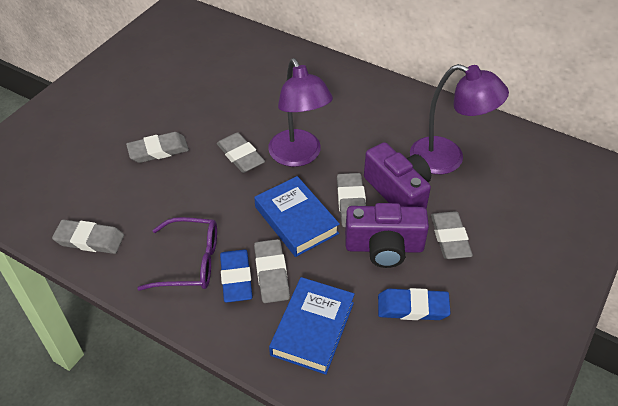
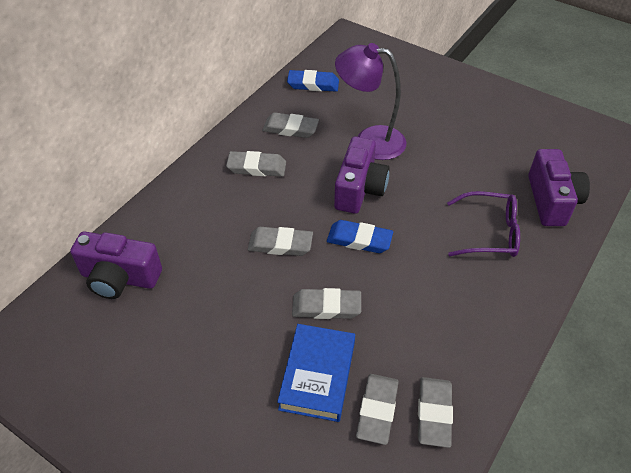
blue book: 2 -> 1
purple camera: 2 -> 3
purple lamp: 2 -> 1

